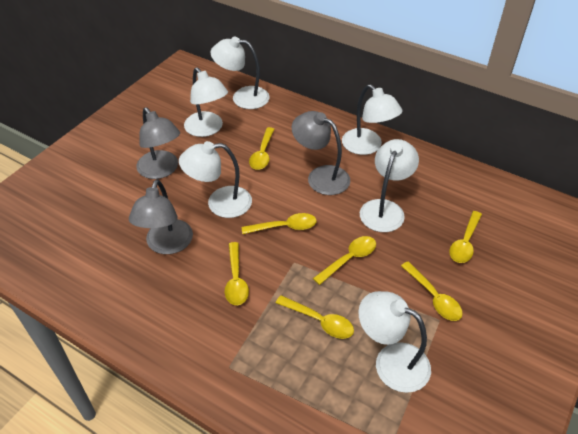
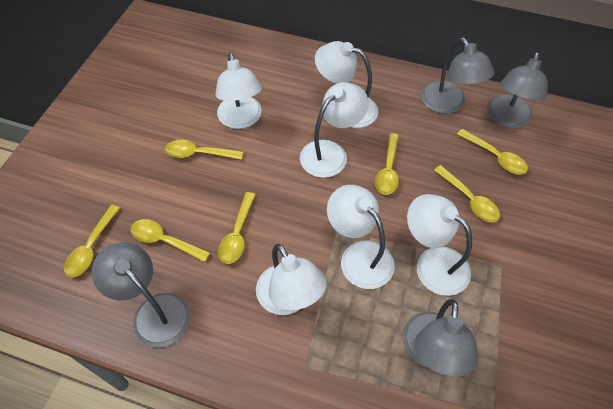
grey lamp: 3 -> 4

